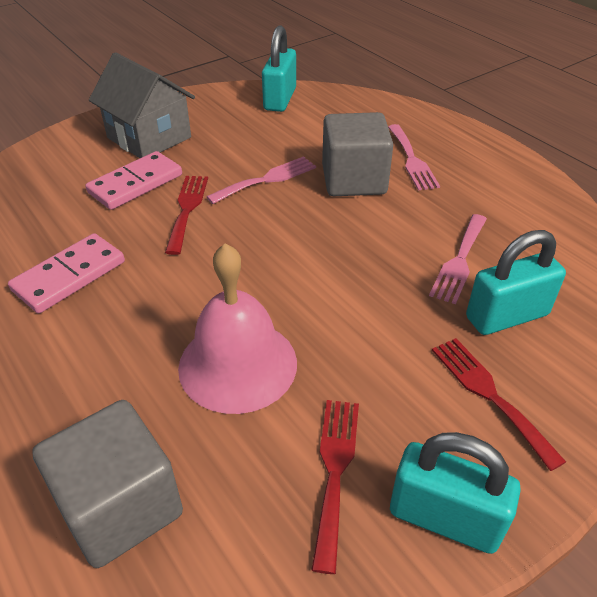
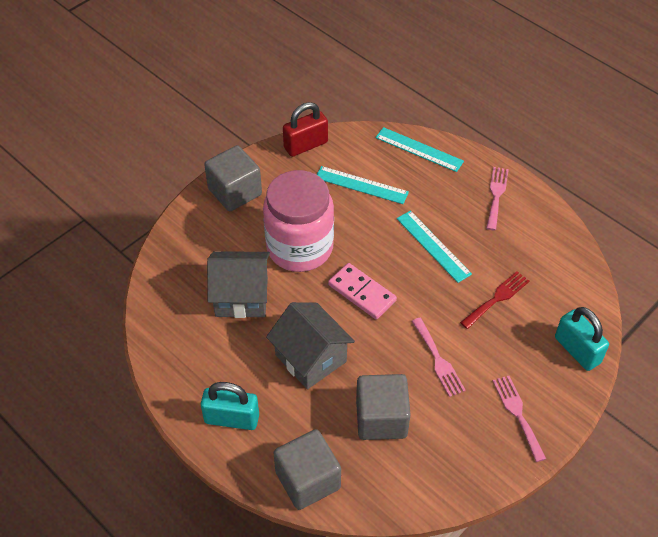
grey cube: 2 -> 3
grey house: 1 -> 2
pink bell: 1 -> 0
pink domino: 2 -> 1
pink jar: 0 -> 1
red fork: 3 -> 1
red padlock: 0 -> 1
turquoise padlock: 3 -> 2
turquoise ruler: 0 -> 3

